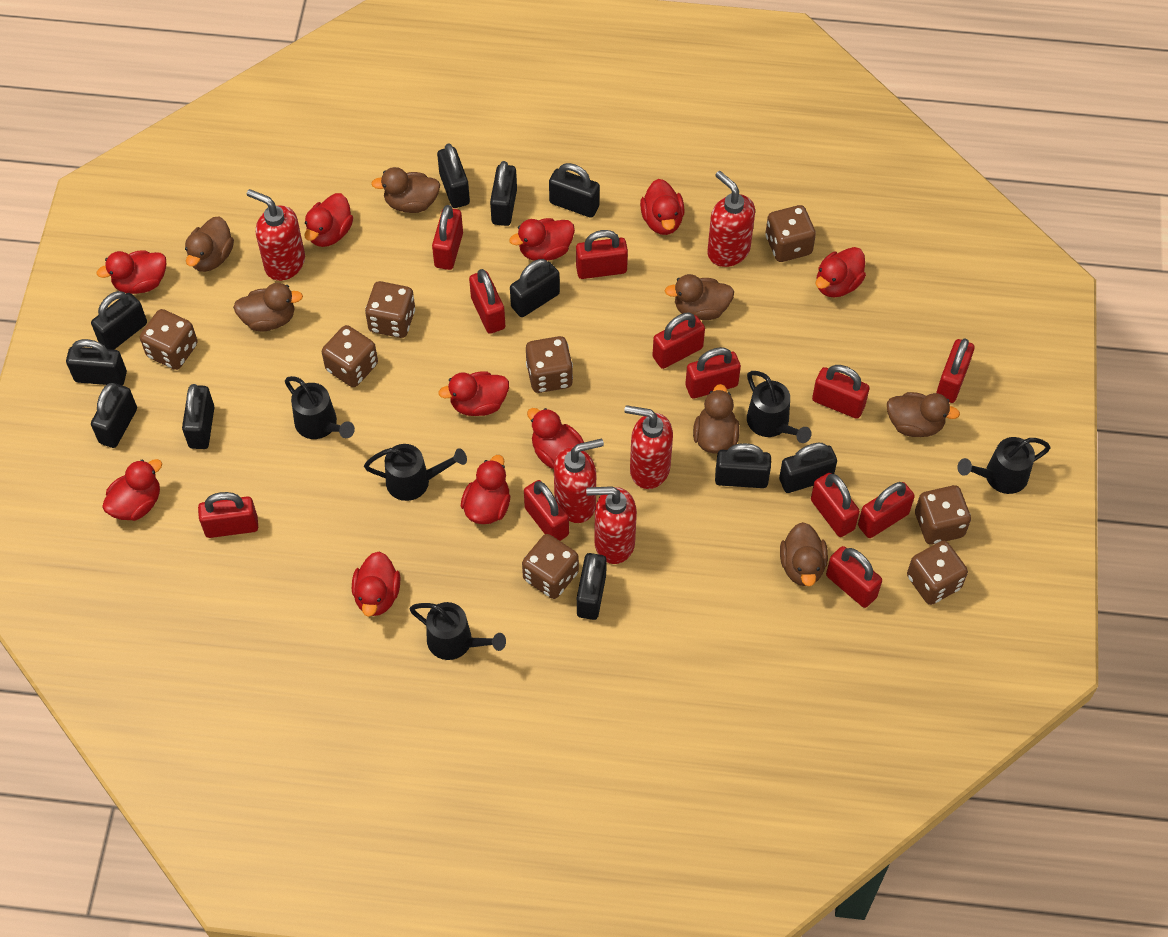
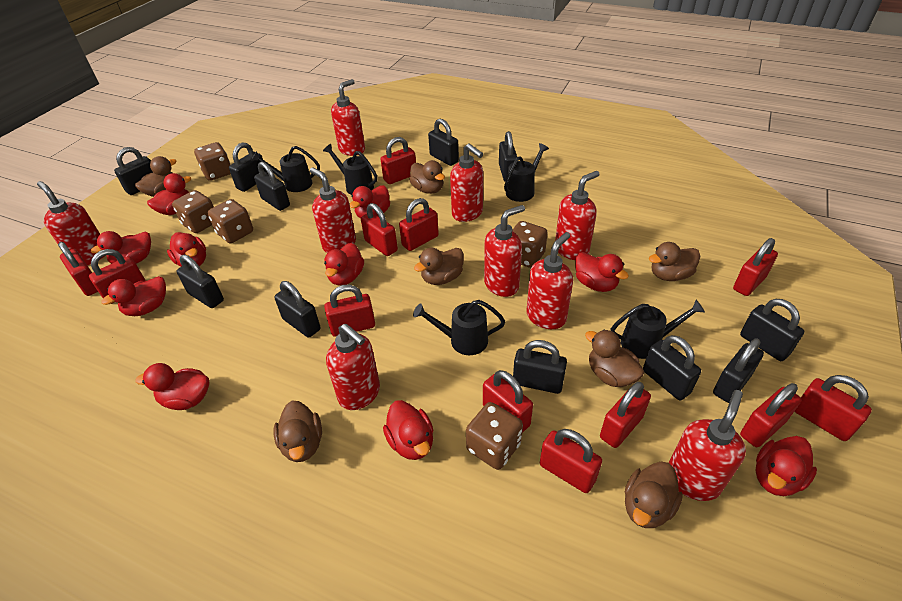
brown dice: 8 -> 5
red soap dispenser: 5 -> 9

